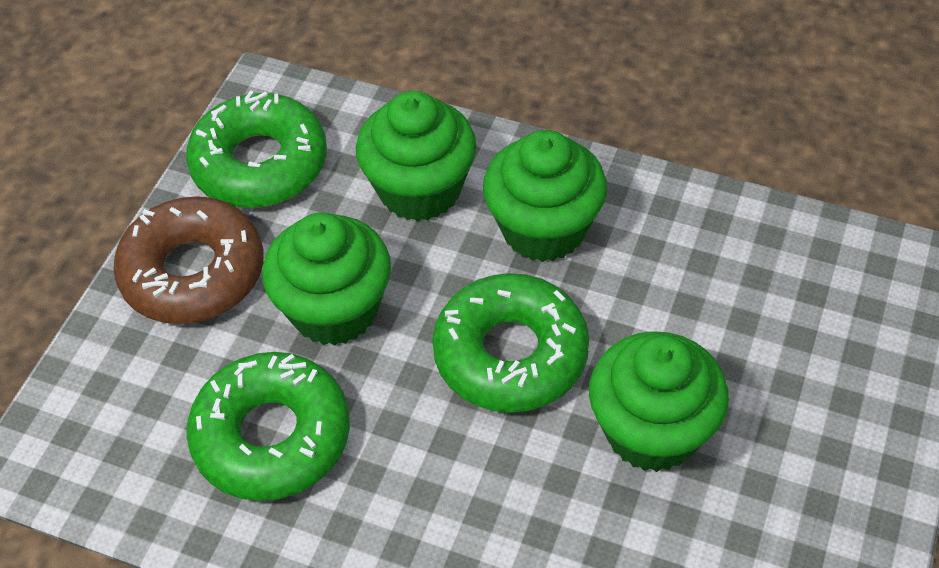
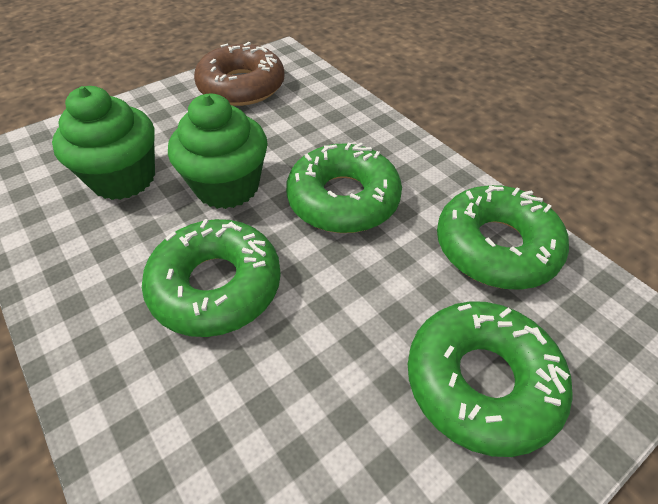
green cupcake: 4 -> 2
green donut: 3 -> 4

